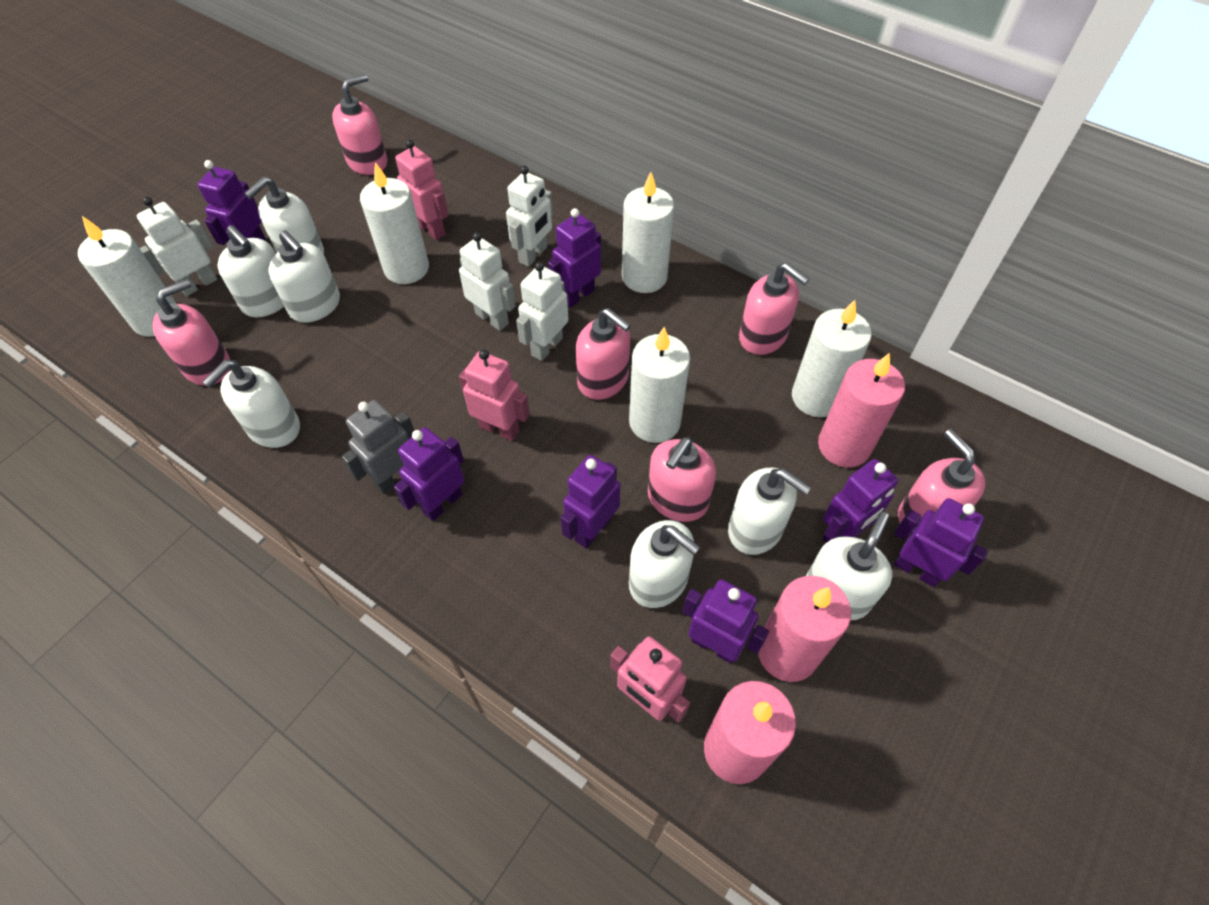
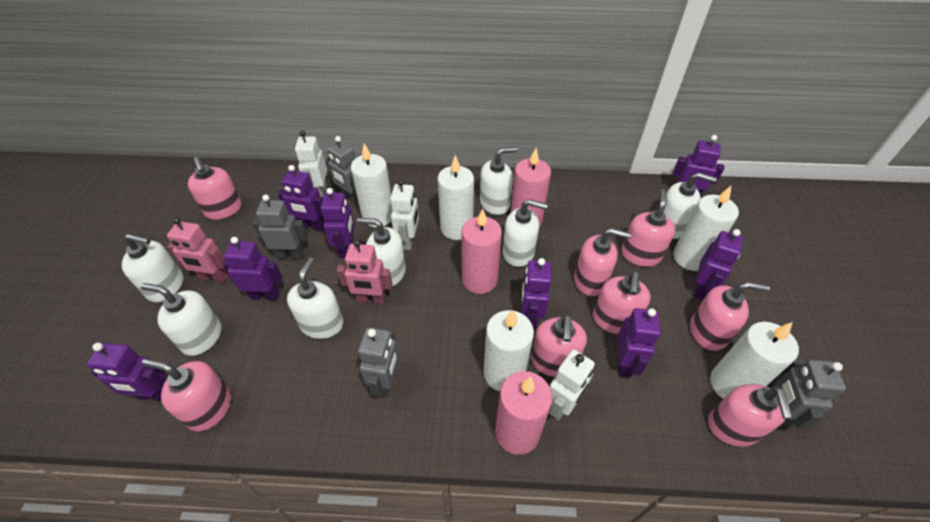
grey robot: 1 -> 4
pink robot: 3 -> 2
pink soap dispenser: 6 -> 8
purple robot: 7 -> 8
white robot: 4 -> 3

